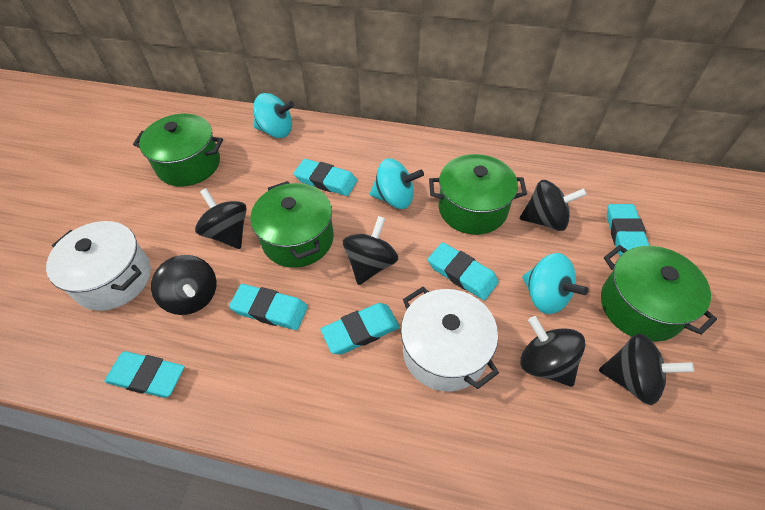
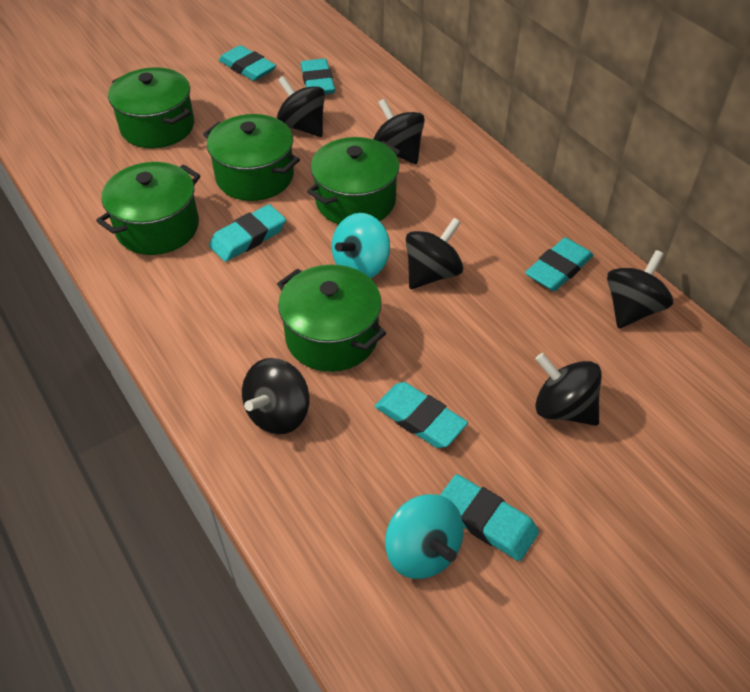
green pot: 4 -> 5
turquoise spinning top: 3 -> 2
white pot: 2 -> 0

